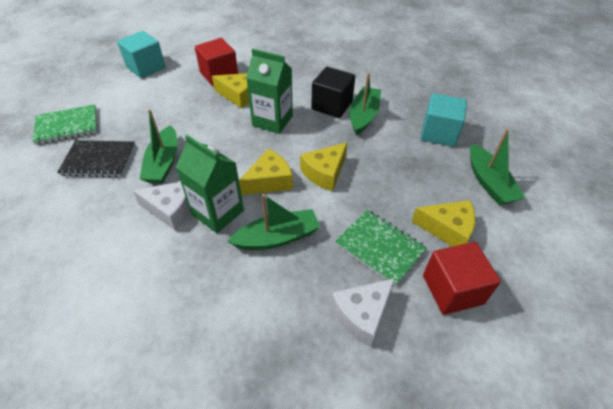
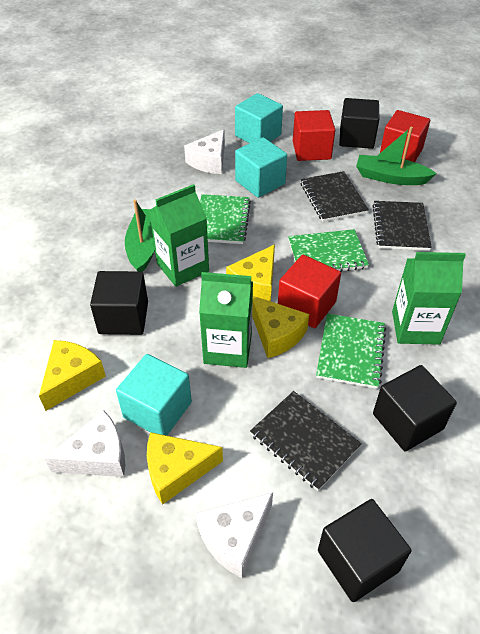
black cube: 1 -> 4
black notebook: 1 -> 3
green boat: 4 -> 2
green carton: 2 -> 3
green notebook: 2 -> 3
red cube: 2 -> 3
turquoise cube: 2 -> 3
white cheese: 2 -> 3

